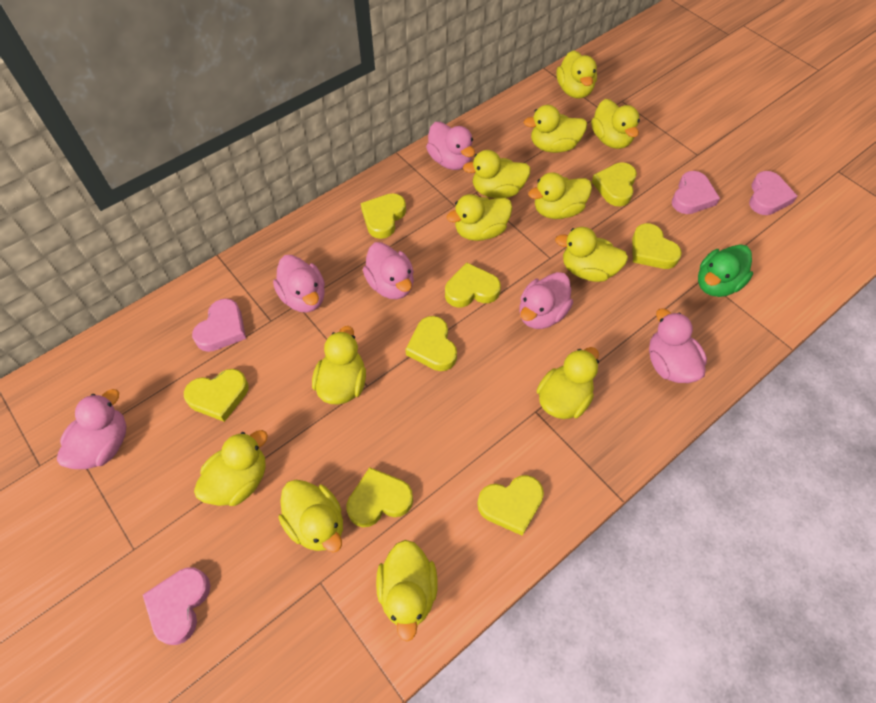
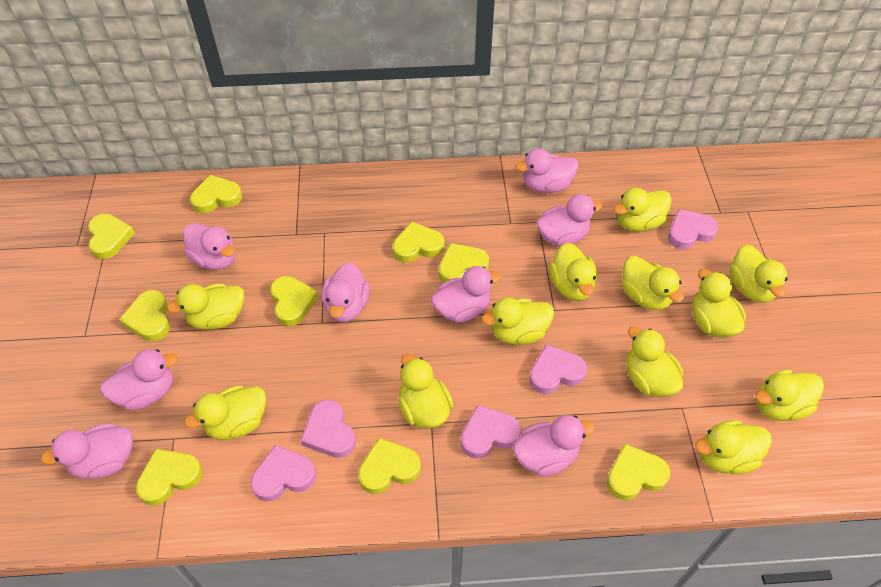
green duck: 1 -> 0
pink duck: 6 -> 8
pink heart: 4 -> 5
yellow heart: 8 -> 9

